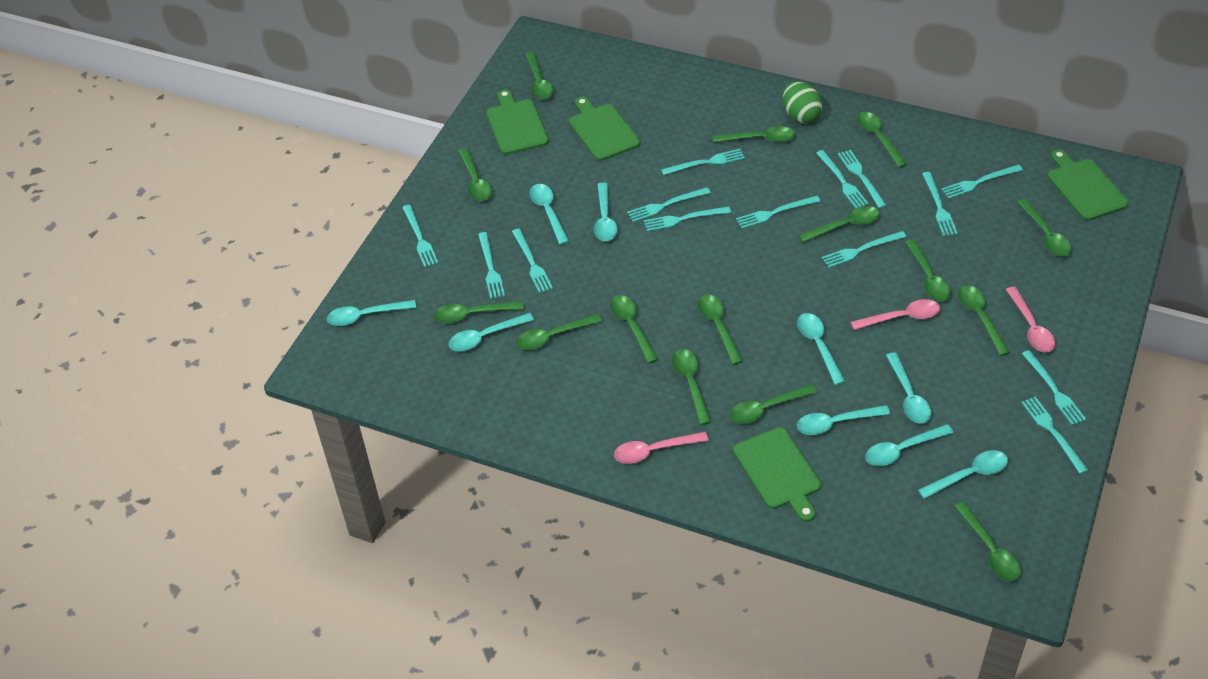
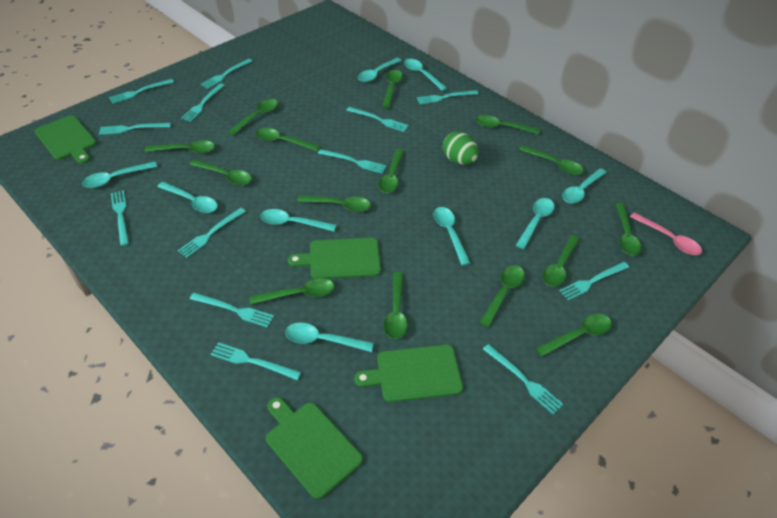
pink spoon: 3 -> 1
turquoise fork: 14 -> 13

